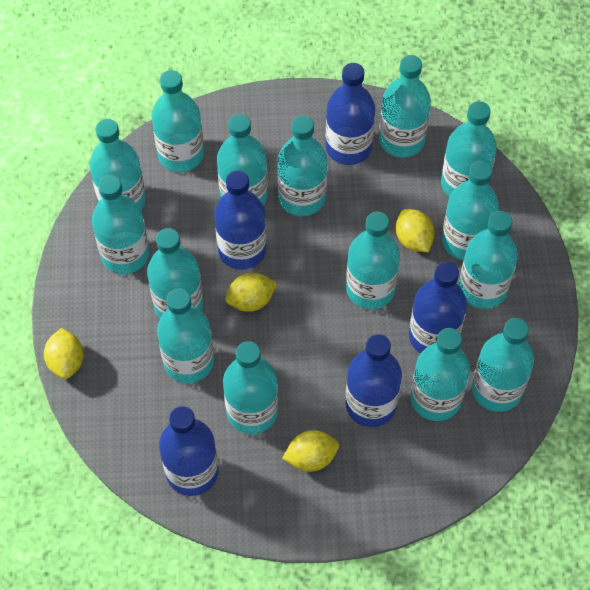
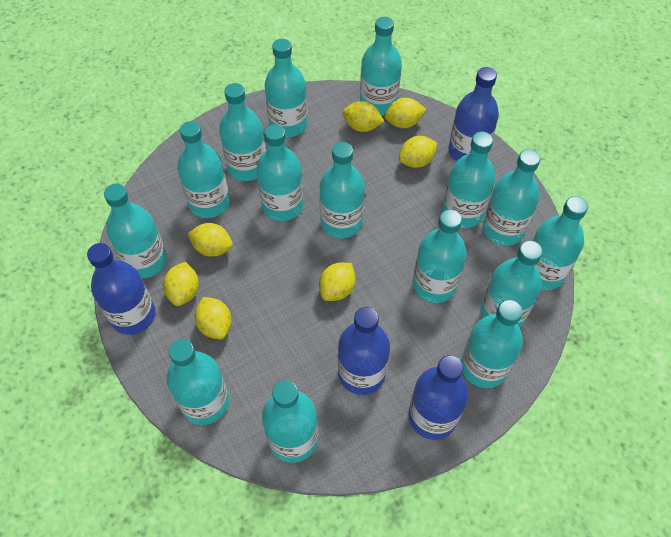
blue bottle: 5 -> 4
yellow lemon: 4 -> 7

